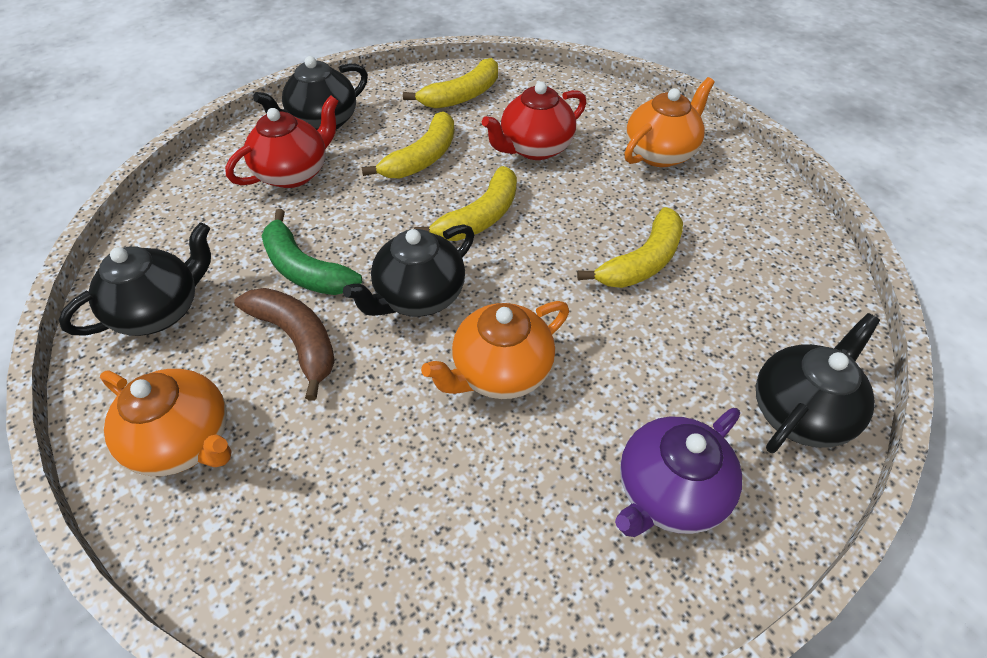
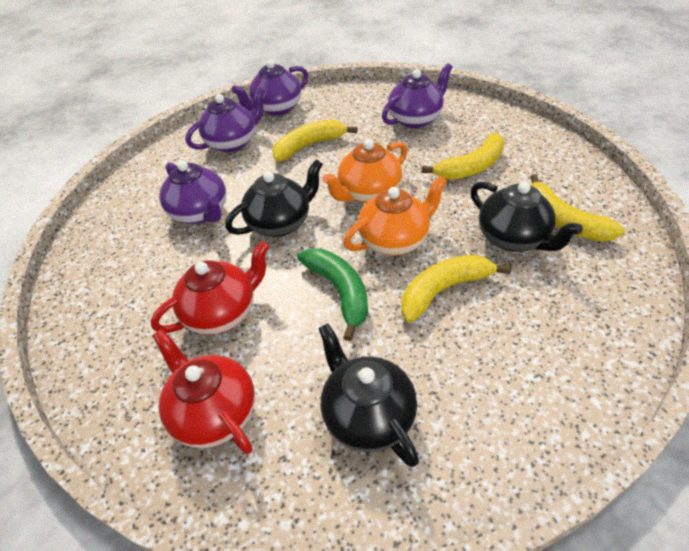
black teapot: 4 -> 3
brown banana: 1 -> 0
orange teapot: 3 -> 2
purple teapot: 1 -> 4

